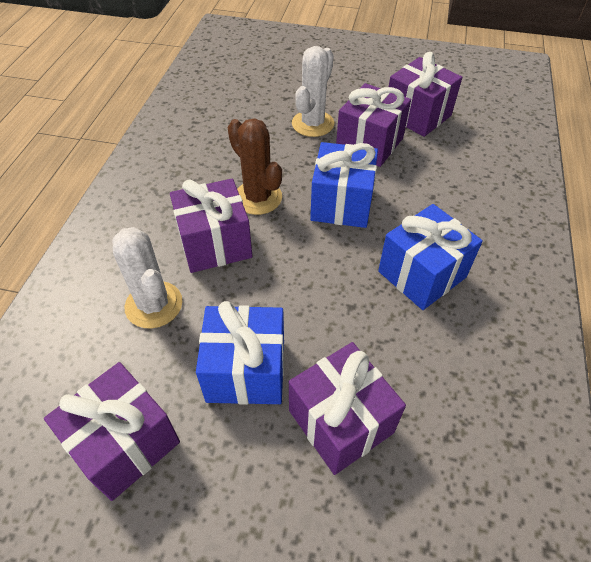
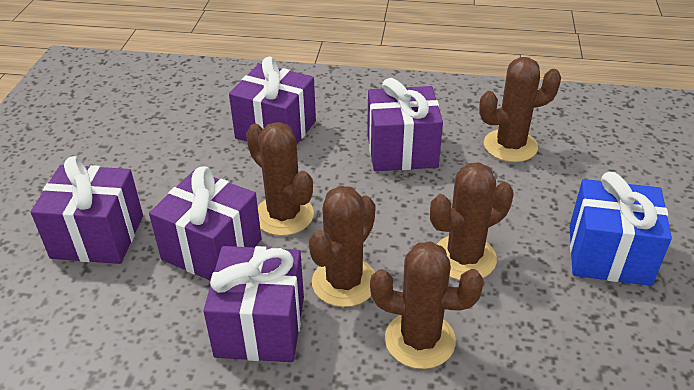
blue gift: 3 -> 1
brown cactus: 1 -> 5
white cactus: 2 -> 0

